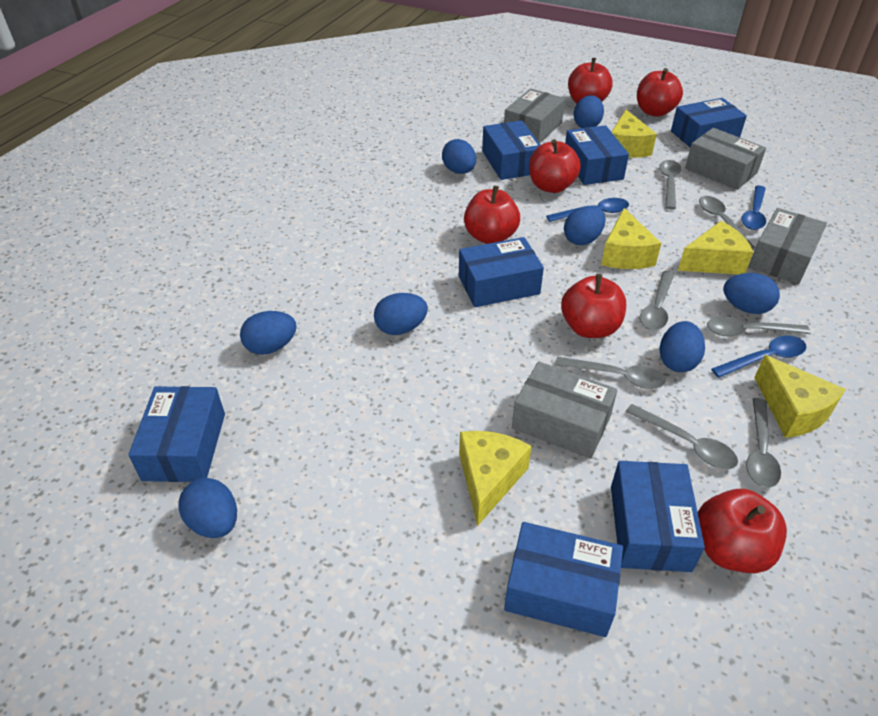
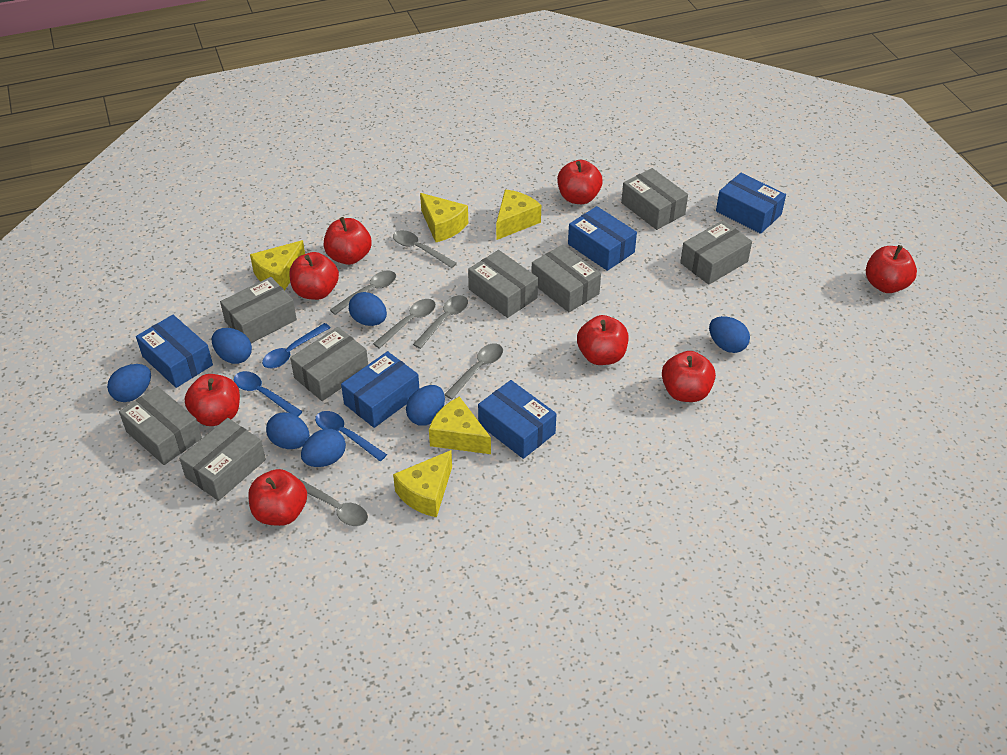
blue box: 7 -> 5
blue egg: 8 -> 7
grey box: 4 -> 8
grey spoon: 7 -> 6
red apple: 6 -> 8

